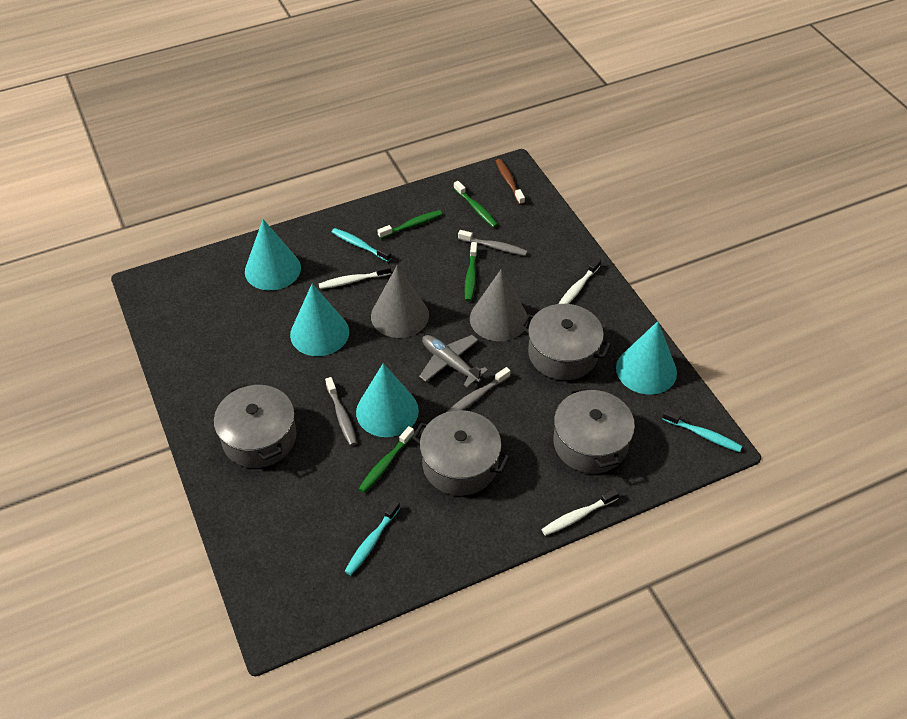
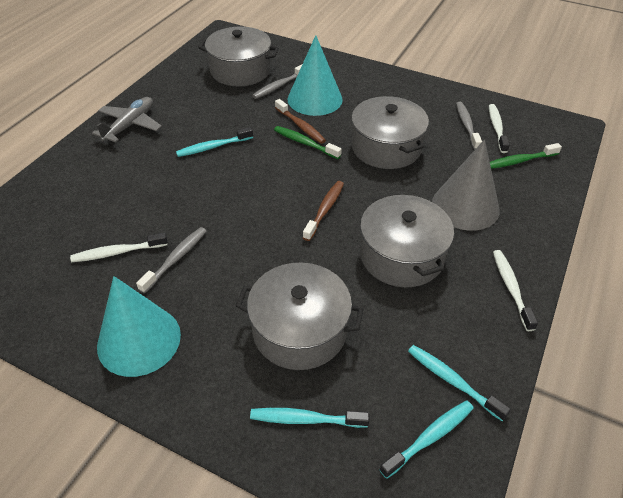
brown toothbrush: 1 -> 2
green toothbrush: 4 -> 2
grey cone: 2 -> 1
turquoise cone: 4 -> 2
turquoise toothbrush: 3 -> 4

